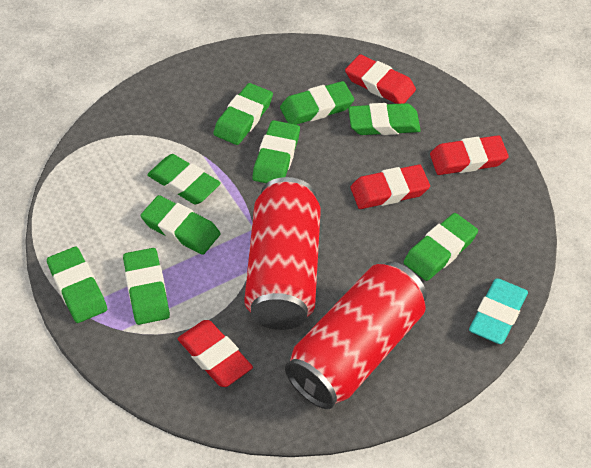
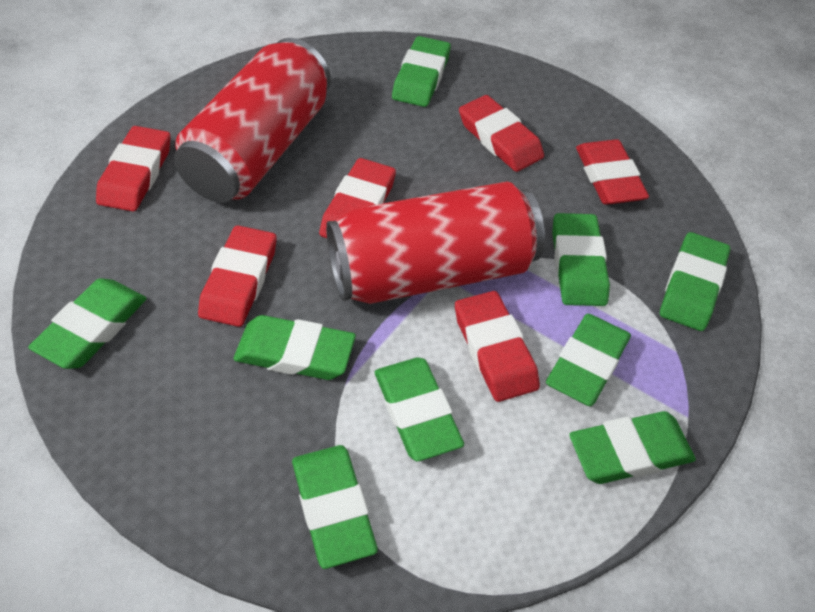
red eraser: 4 -> 6
turquoise eraser: 1 -> 0

